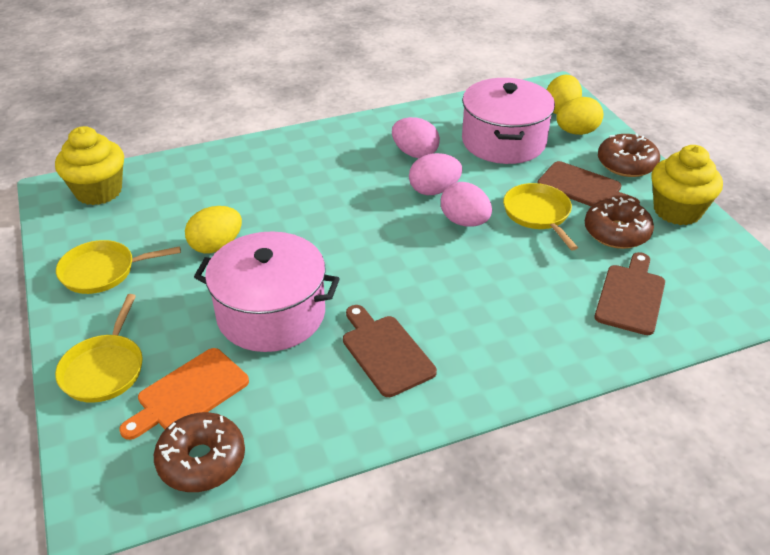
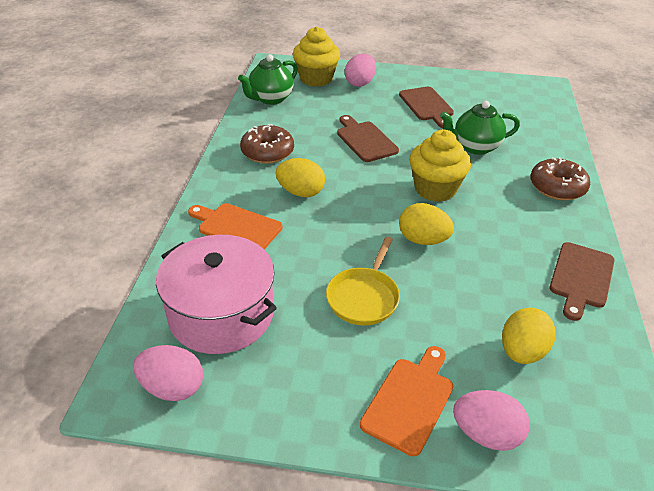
brown donut: 3 -> 2
green teapot: 0 -> 2
orange cutting board: 1 -> 2
pink pot: 2 -> 1
yellow pan: 3 -> 1

